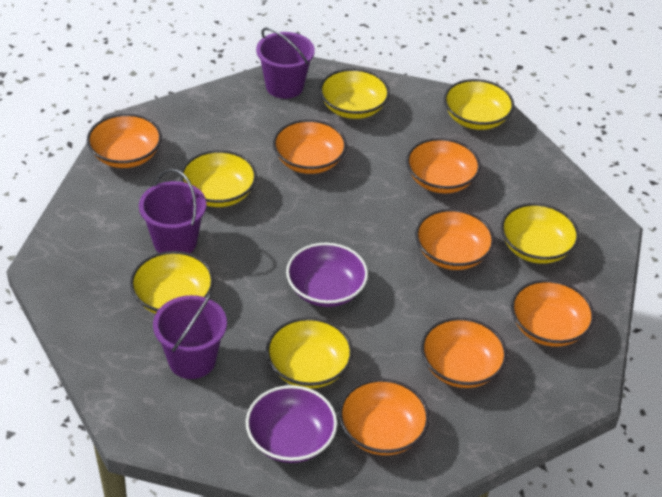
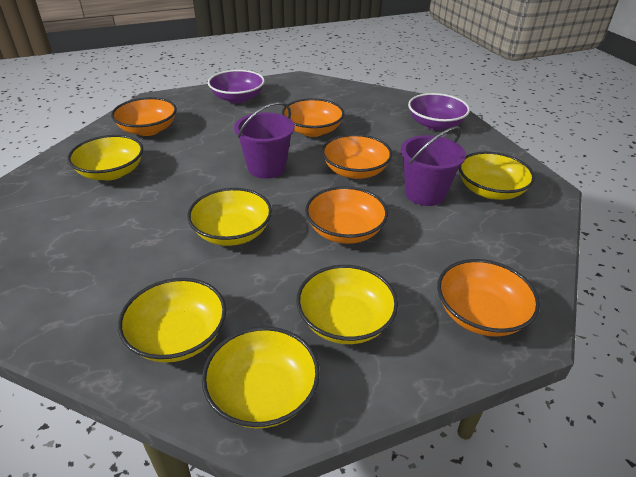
orange bowl: 7 -> 5
purple bucket: 3 -> 2

